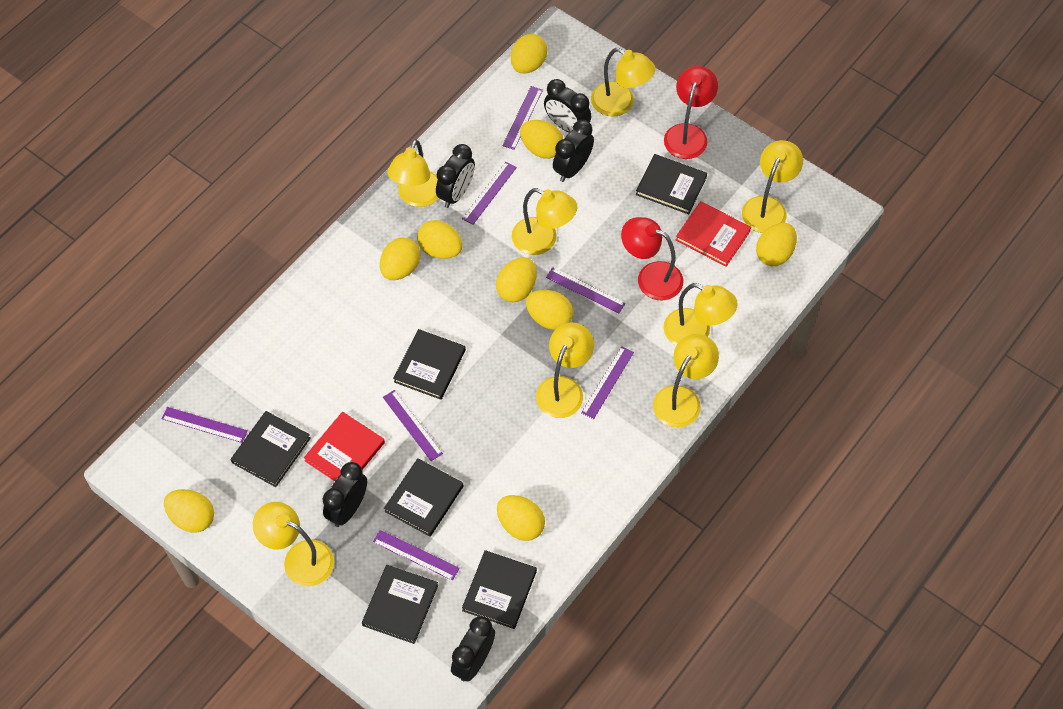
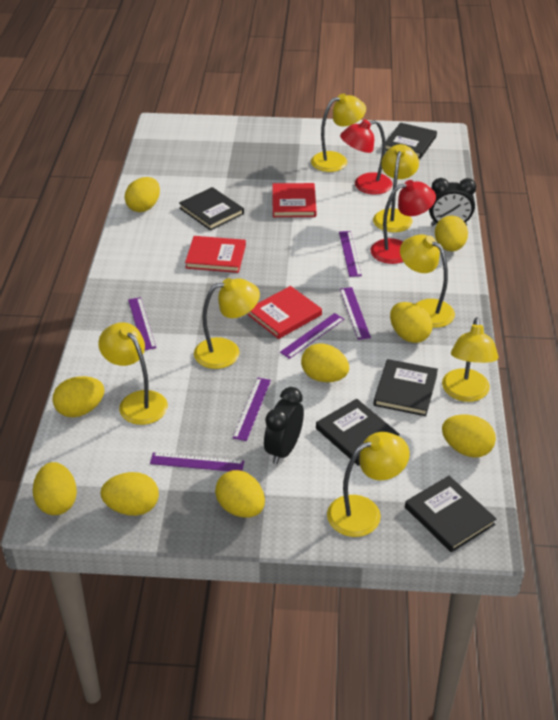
black book: 6 -> 5
black clock: 5 -> 2
purple ruler: 7 -> 6
red book: 2 -> 3
yellow lamp: 8 -> 7

